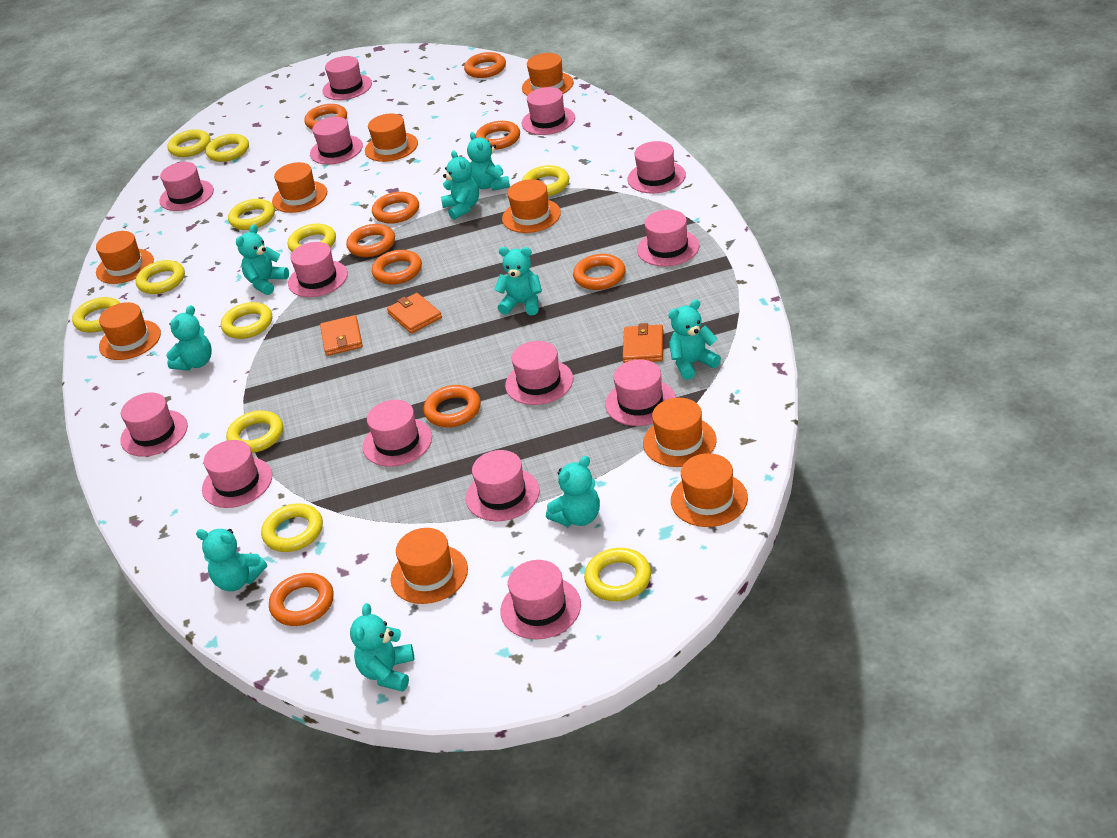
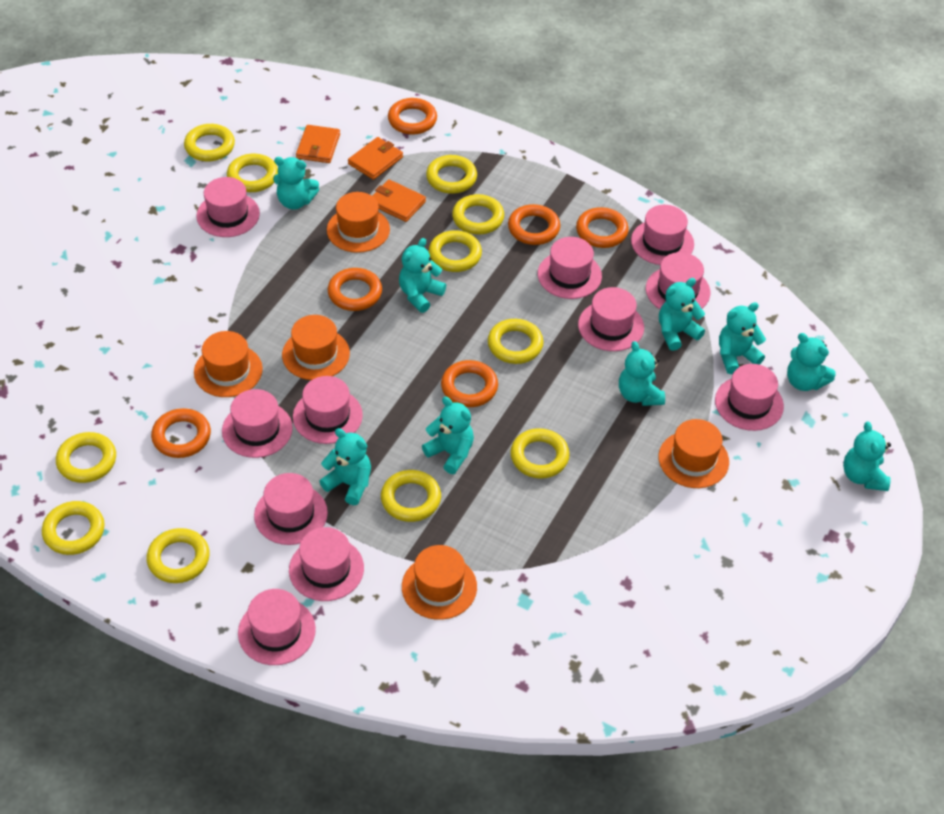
orange hat: 9 -> 5
orange ring: 9 -> 6
pink hat: 14 -> 11

